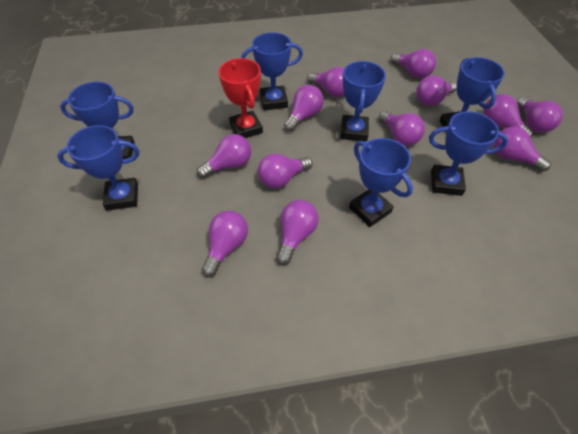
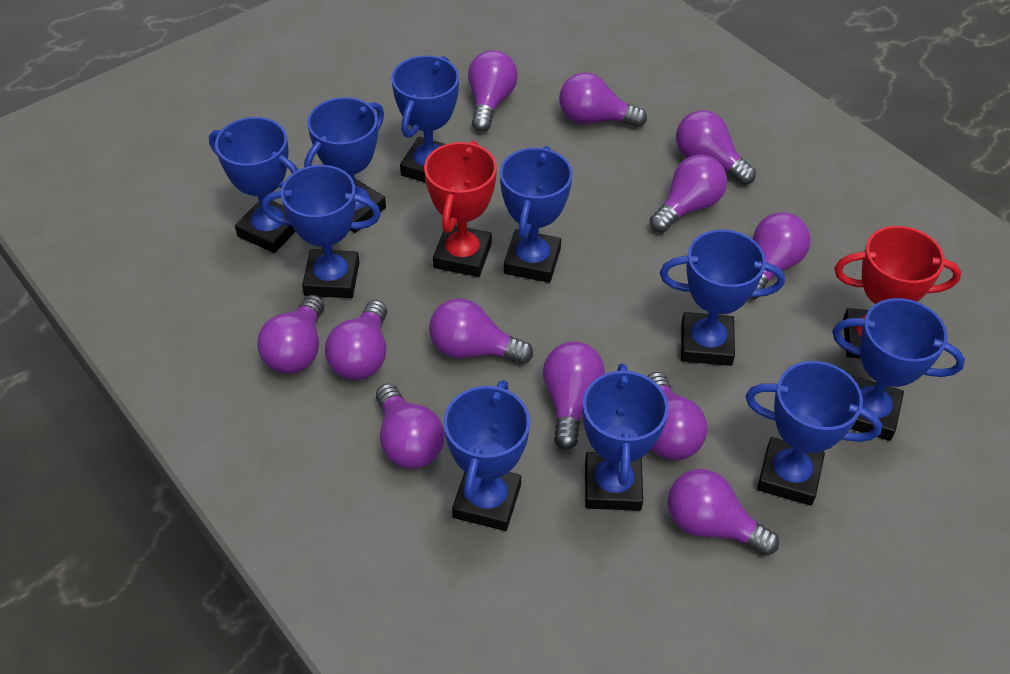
blue trophy: 7 -> 10
red trophy: 1 -> 2

